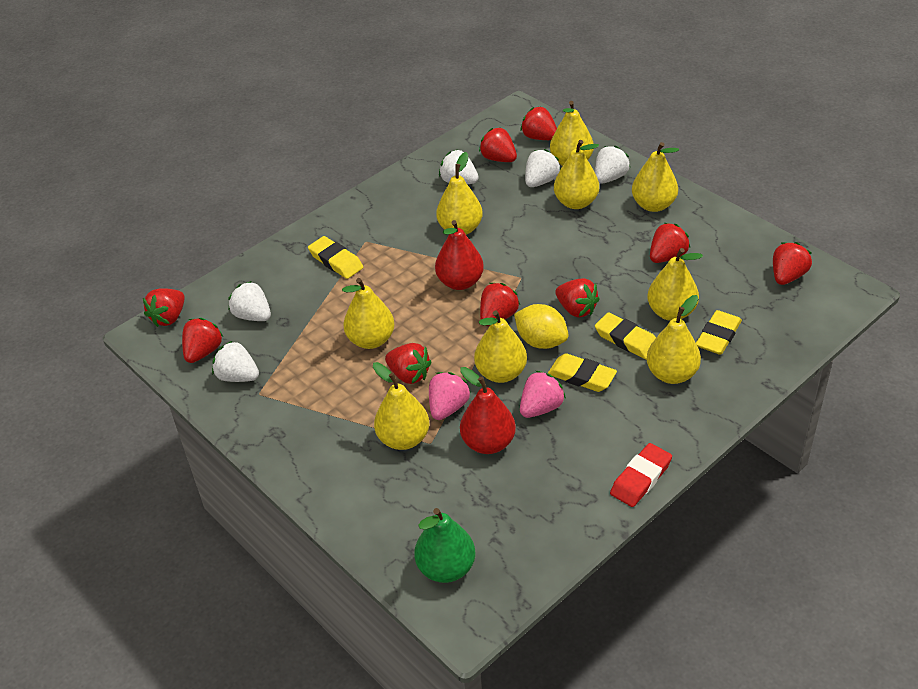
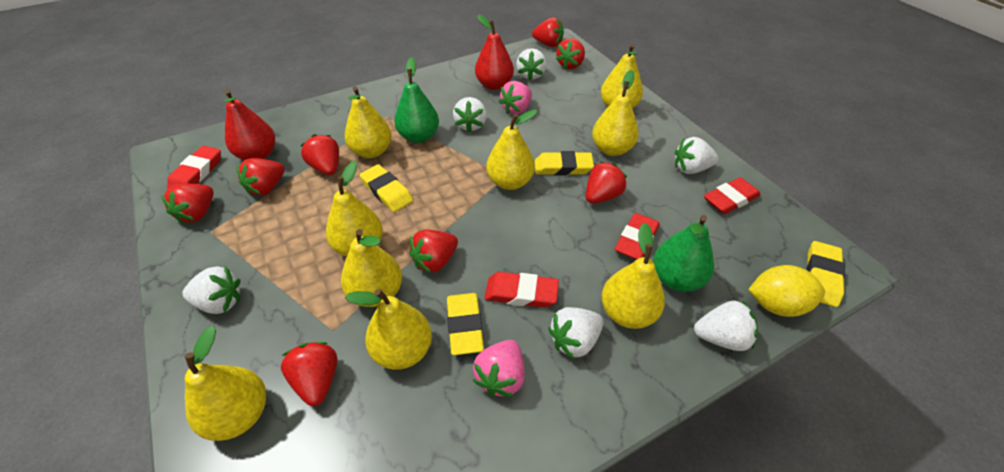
green pear: 1 -> 2
red eraser: 1 -> 4
red strawberry: 9 -> 8
white strawberry: 5 -> 6

